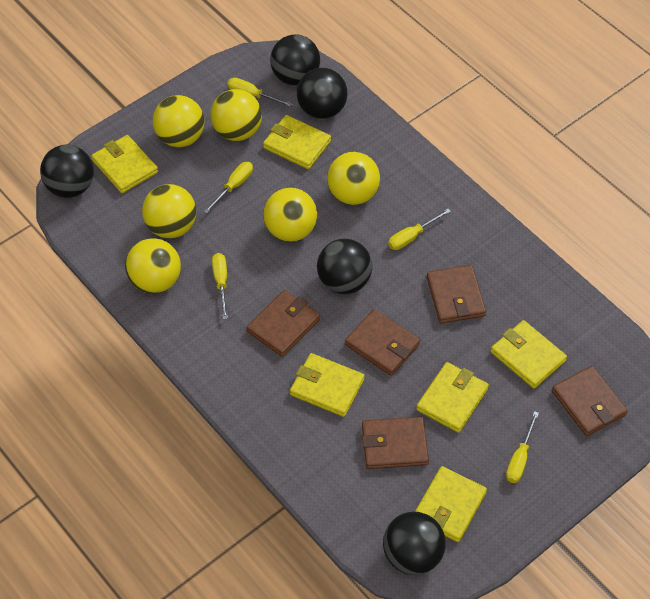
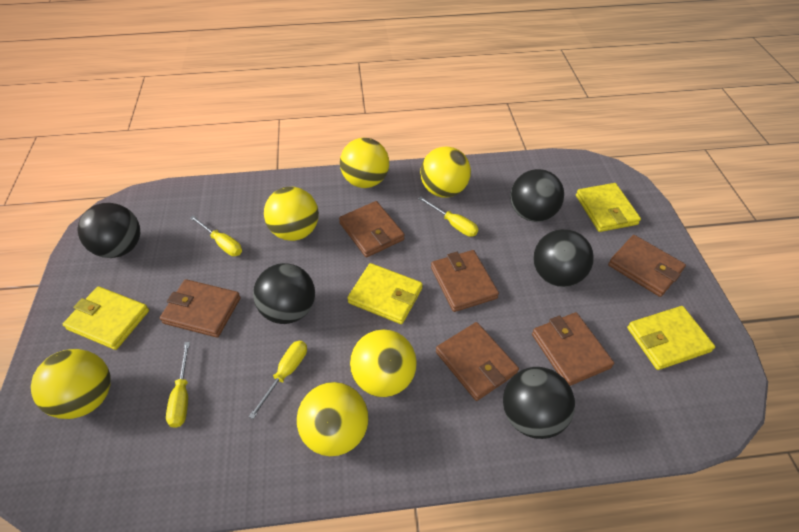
brown wallet: 5 -> 6
yellow screwdriver: 5 -> 4
yellow wallet: 6 -> 4

